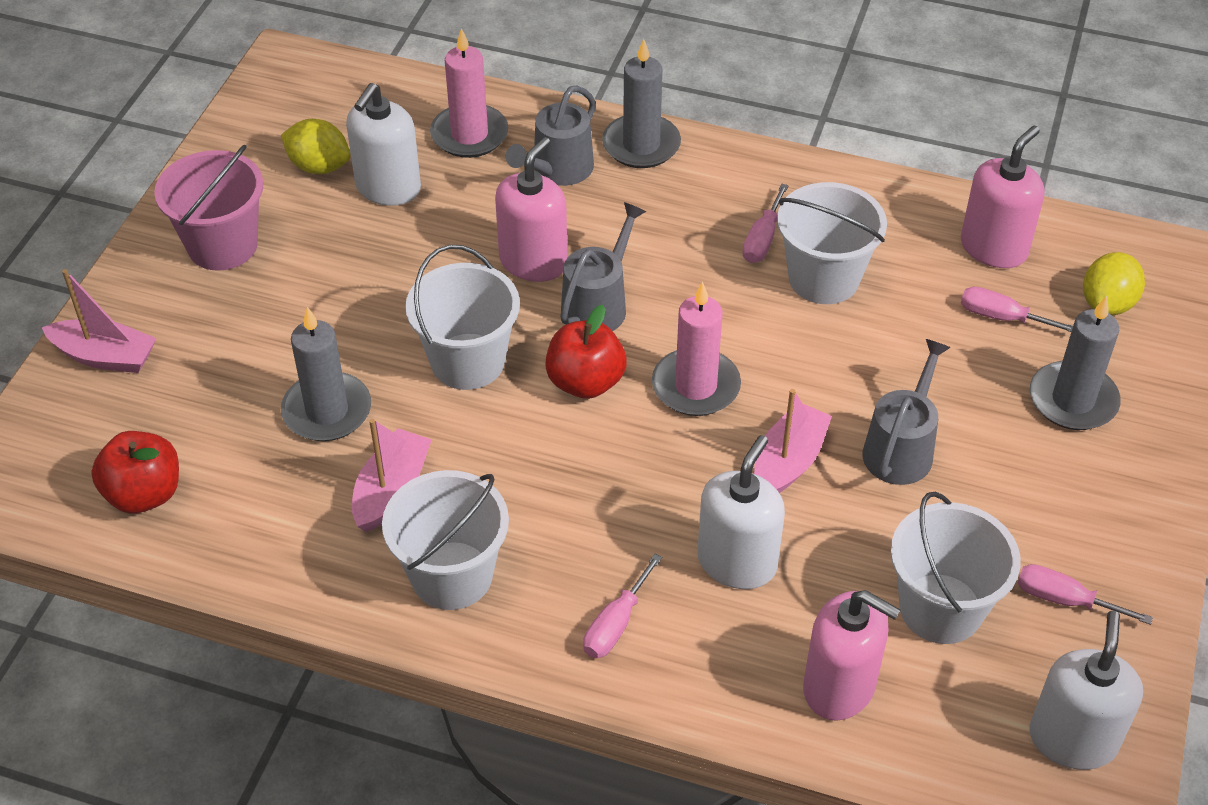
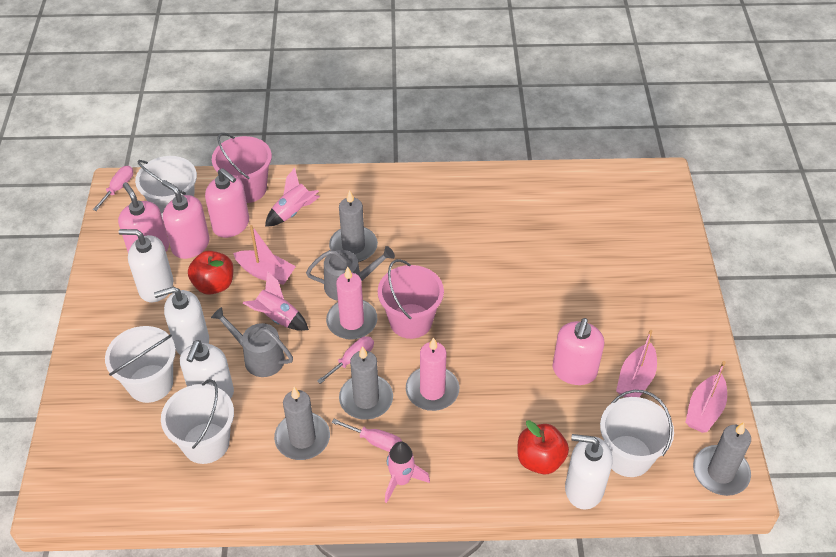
grey candle: 3 -> 4
grey watering can: 3 -> 2
pink bucket: 1 -> 2
pink rocket: 0 -> 3
pink screwdriver: 4 -> 3
pink soap dispenser: 3 -> 4
white soap dispenser: 3 -> 4
yellow lemon: 2 -> 0

